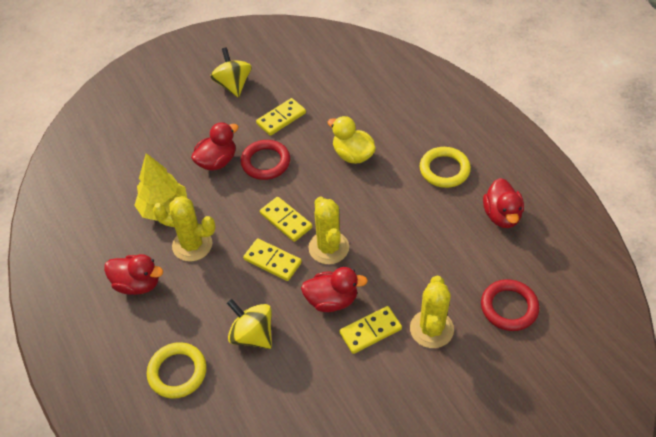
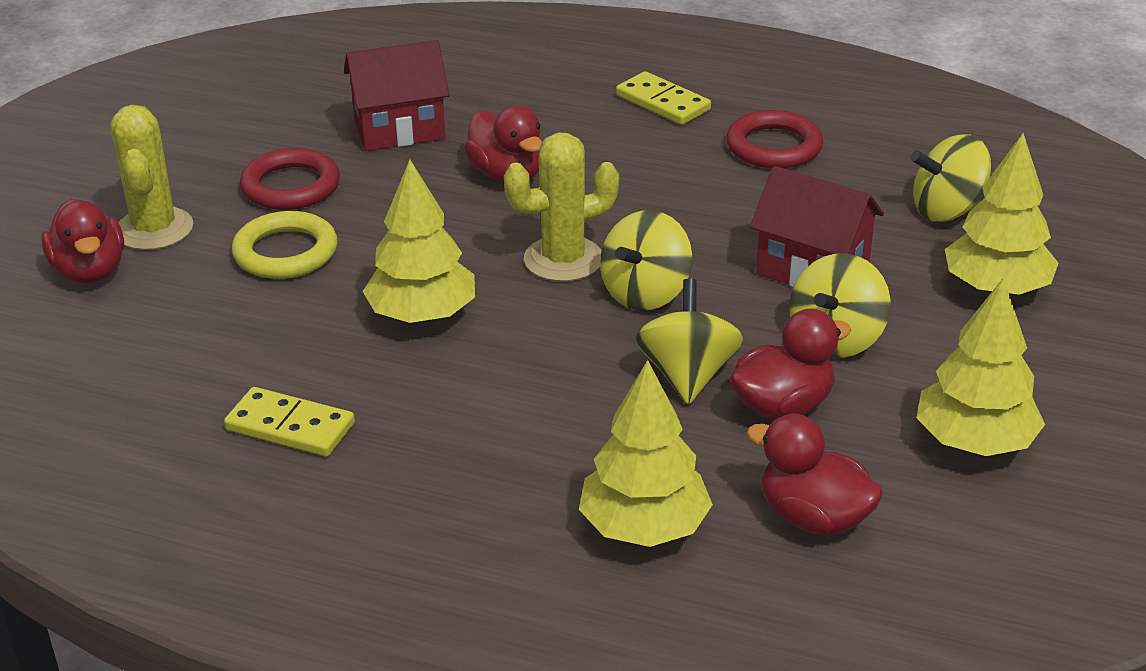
red house: 0 -> 2
yellow cactus: 3 -> 2
yellow domino: 4 -> 2
yellow duck: 1 -> 0
yellow ring: 2 -> 1
yellow spinning top: 2 -> 4
yellow tree: 1 -> 4

